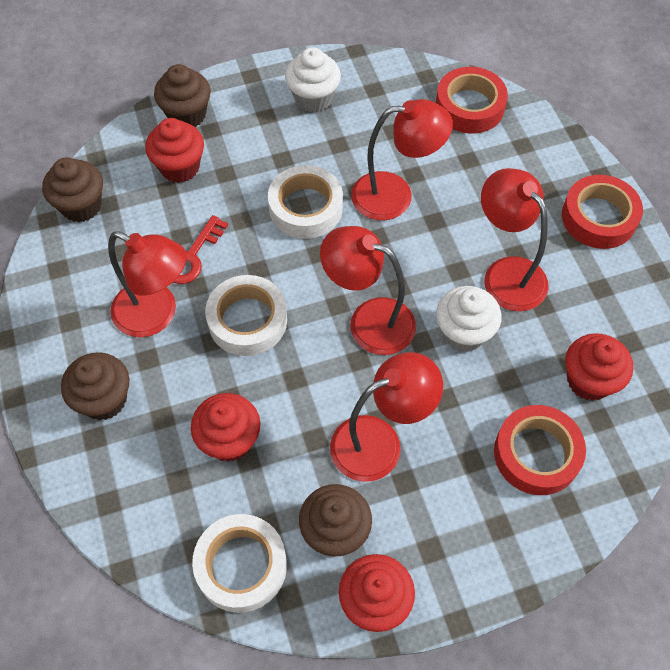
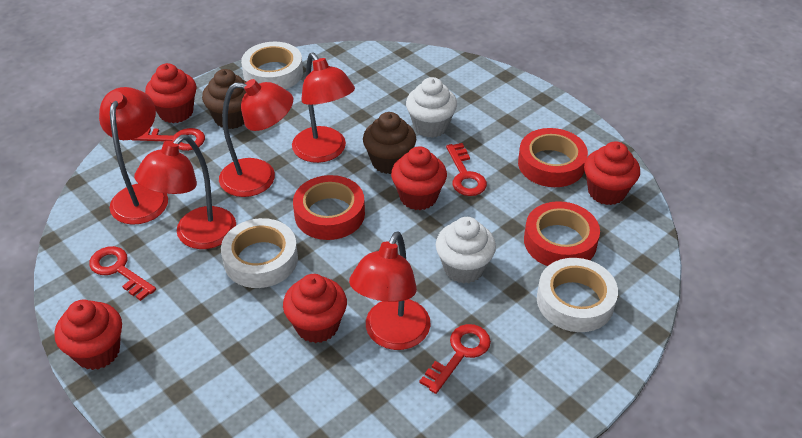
brown cupcake: 4 -> 2
red cupcake: 4 -> 5
red key: 1 -> 4

